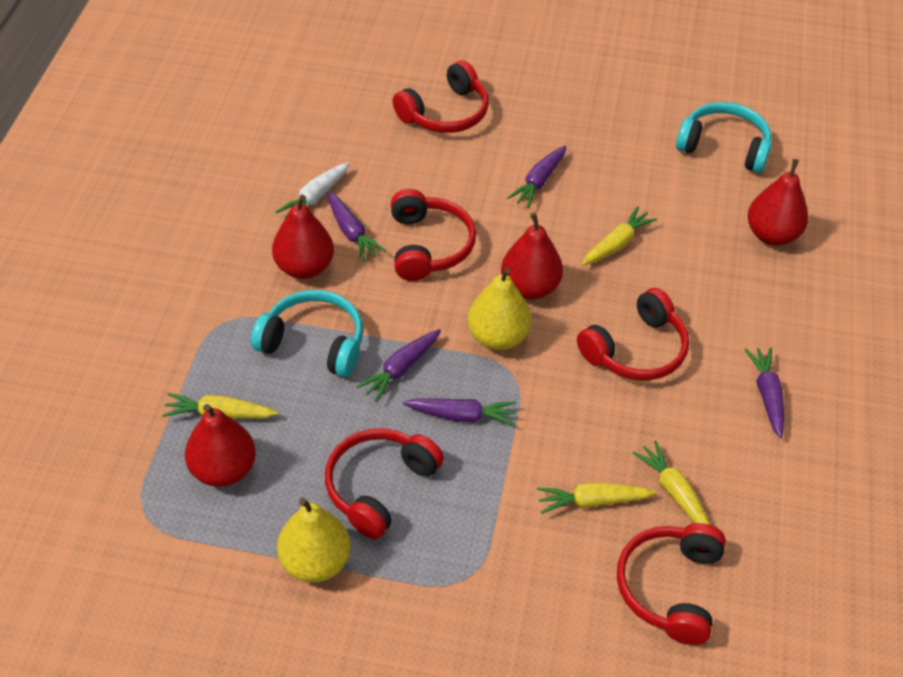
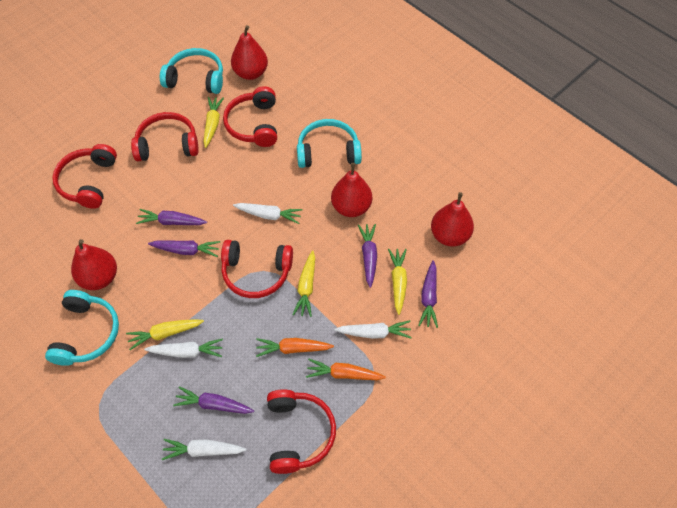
orange carrot: 0 -> 2
turquoise headphones: 2 -> 3
white carrot: 1 -> 4
yellow pear: 2 -> 0

